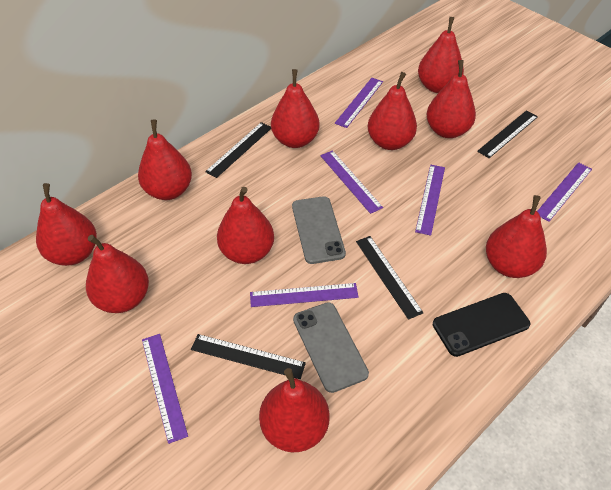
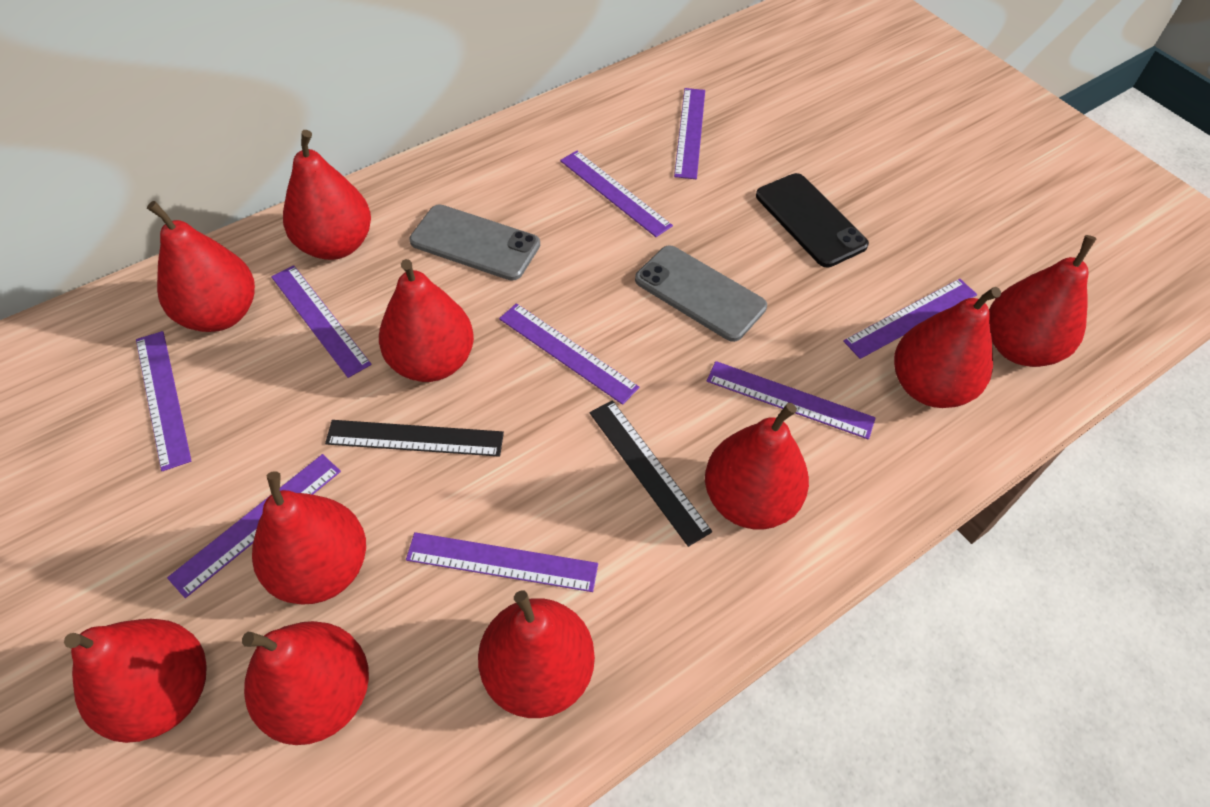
black ruler: 4 -> 2
purple ruler: 6 -> 9

